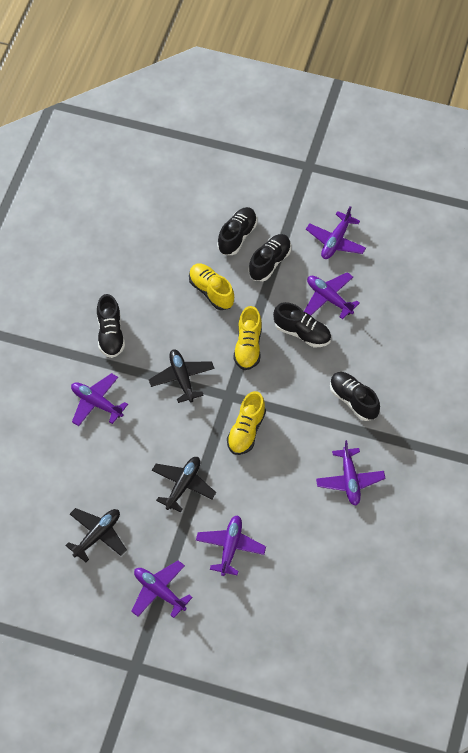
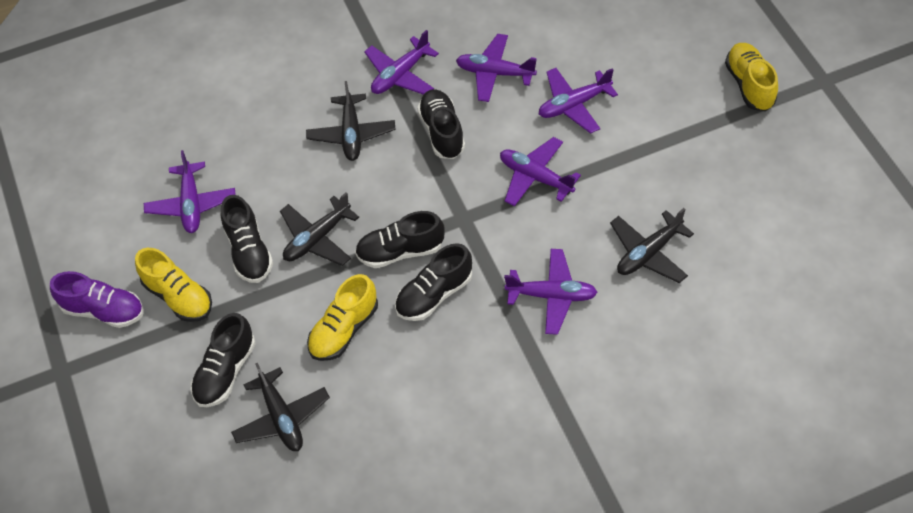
black plane: 3 -> 4
purple shoe: 0 -> 1

